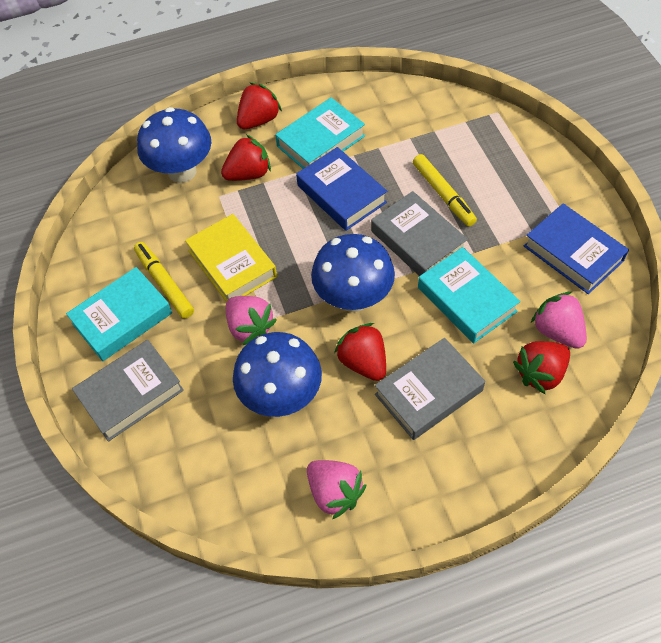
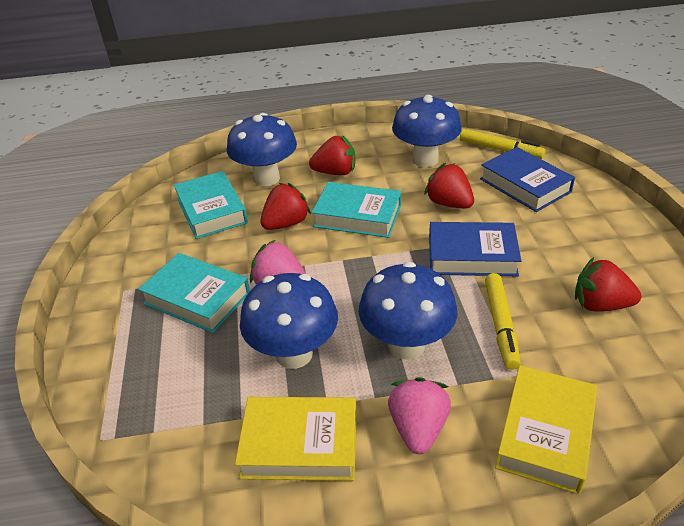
blue mushroom: 3 -> 4
grey book: 3 -> 0
pink strawberry: 3 -> 2
yellow book: 1 -> 2

